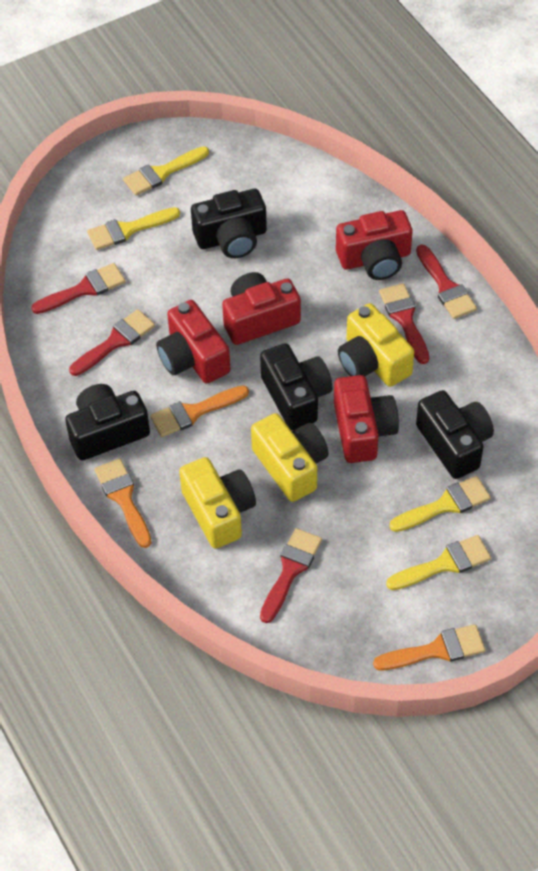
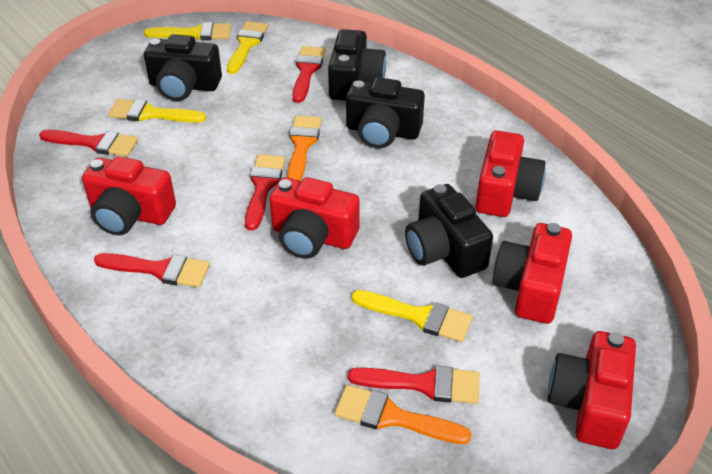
orange brush: 3 -> 2
red camera: 4 -> 5
yellow camera: 3 -> 0

